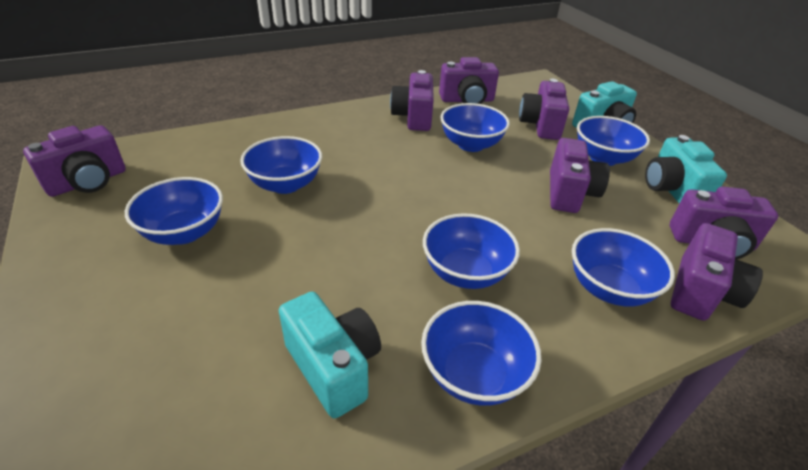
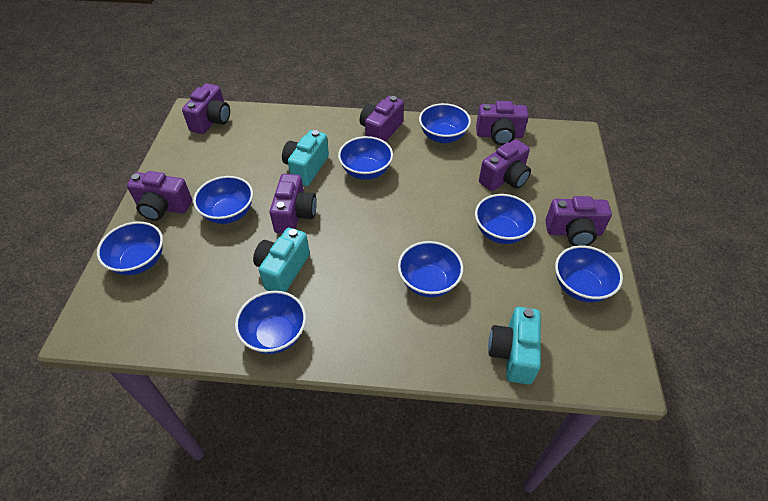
blue bowl: 7 -> 8

